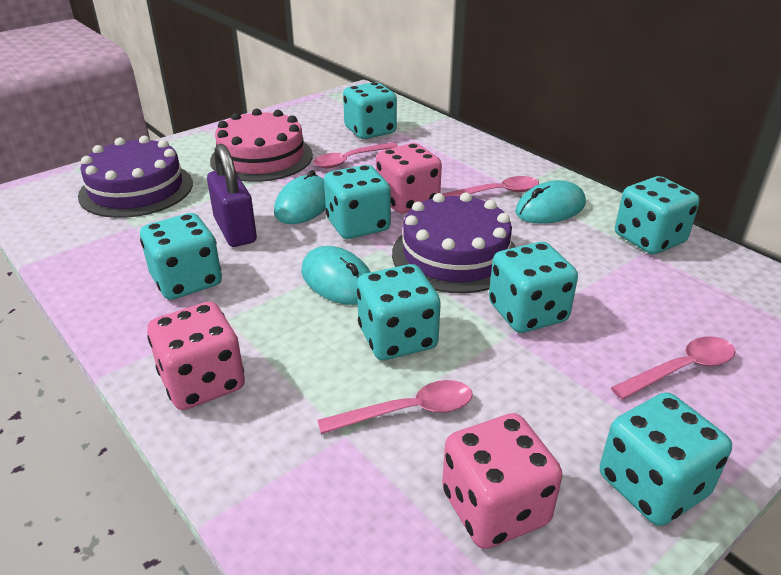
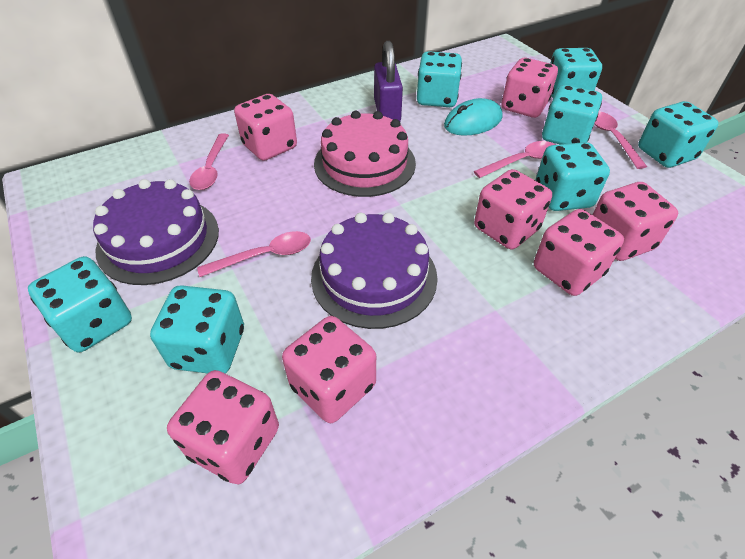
pink dice: 3 -> 7
turquoise mouse: 3 -> 1

